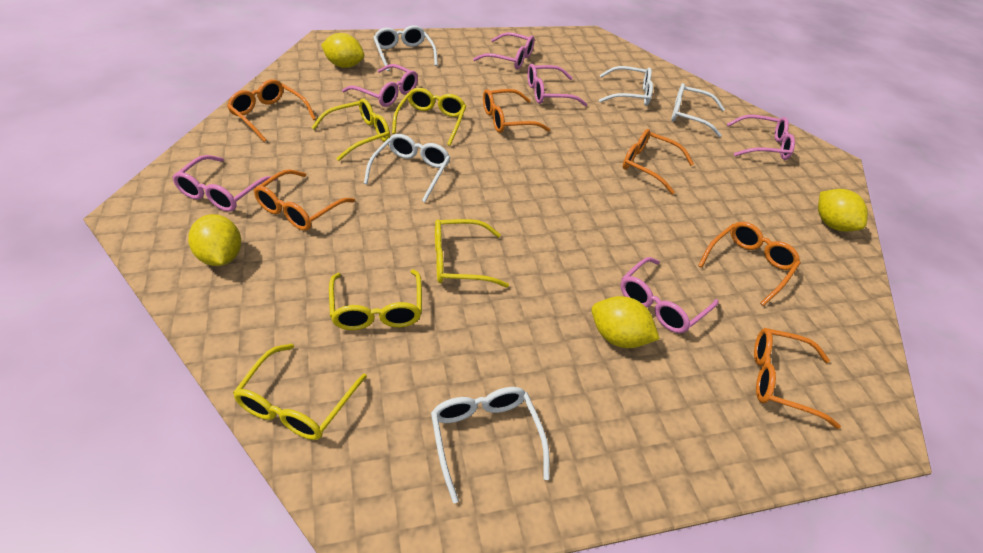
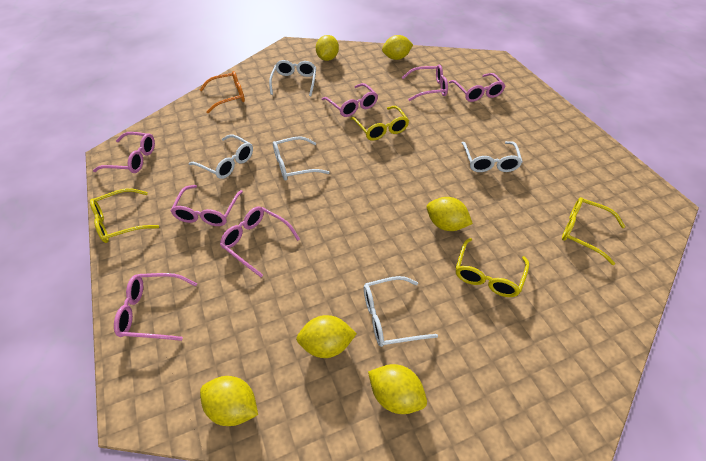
orange glasses: 6 -> 1
pink glasses: 6 -> 7
yellow glasses: 5 -> 4
yellow lemon: 4 -> 6

